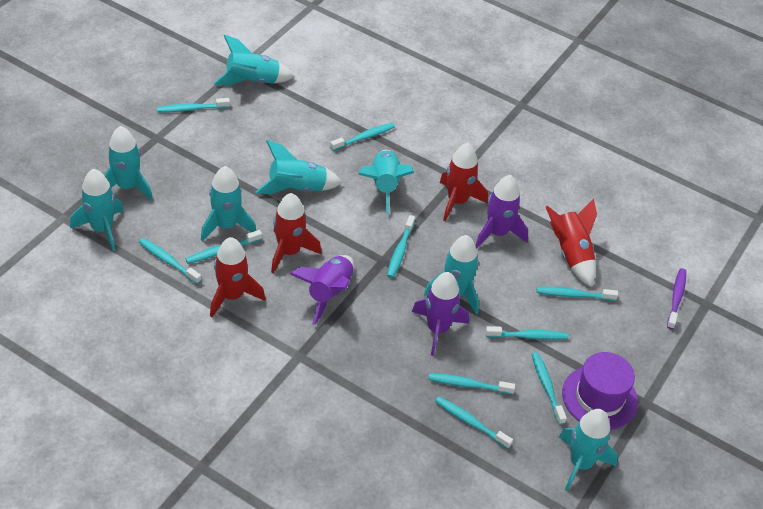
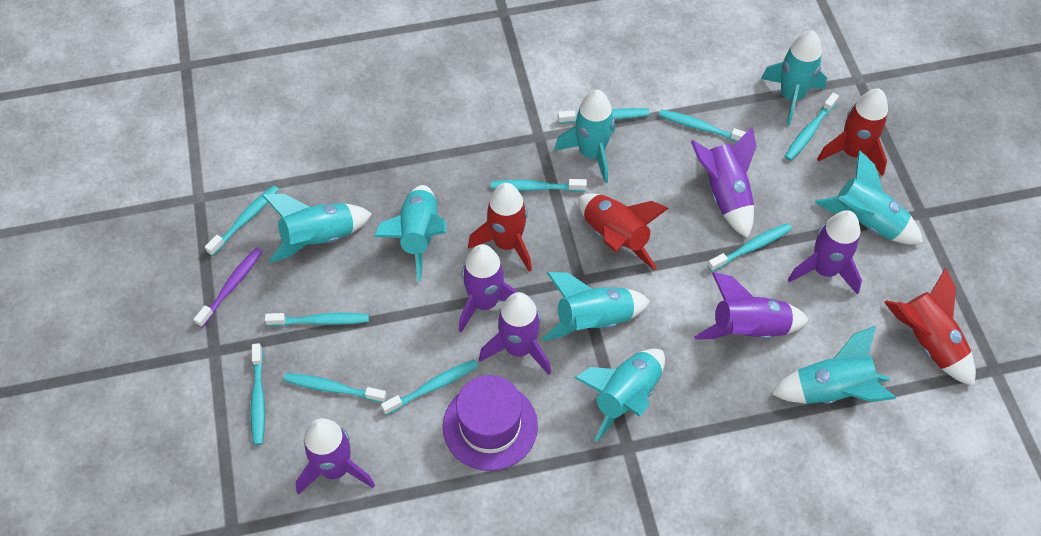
purple rocket: 3 -> 6

